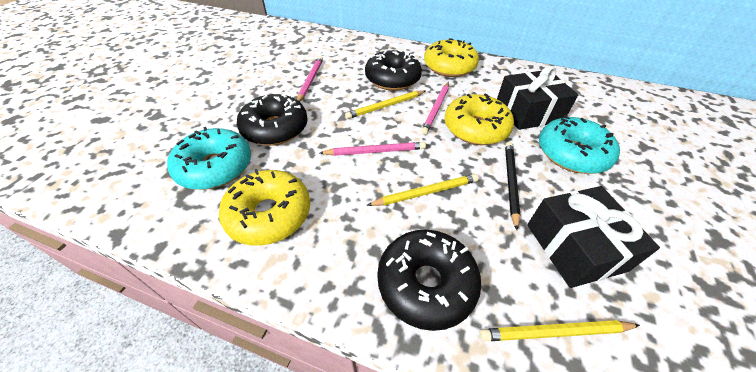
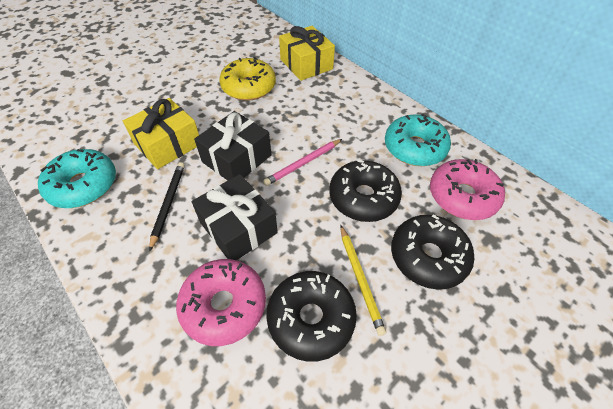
pink donut: 0 -> 2
pink pencil: 3 -> 1
yellow donut: 3 -> 1
yellow gift: 0 -> 2
yellow pencil: 3 -> 1

